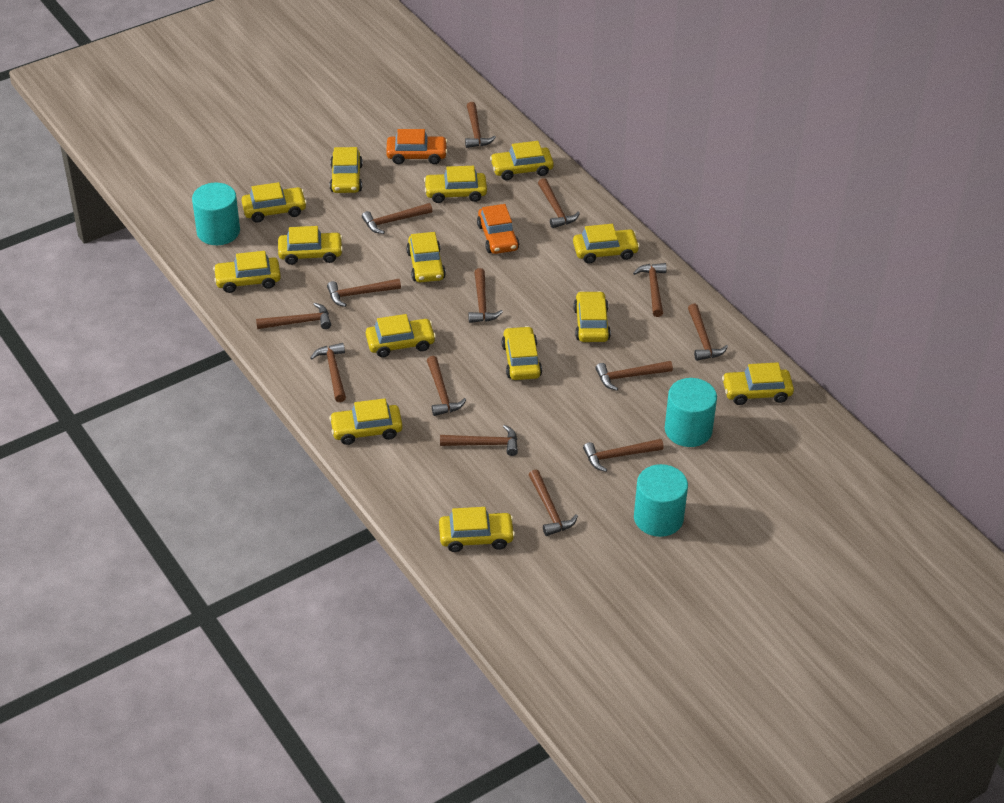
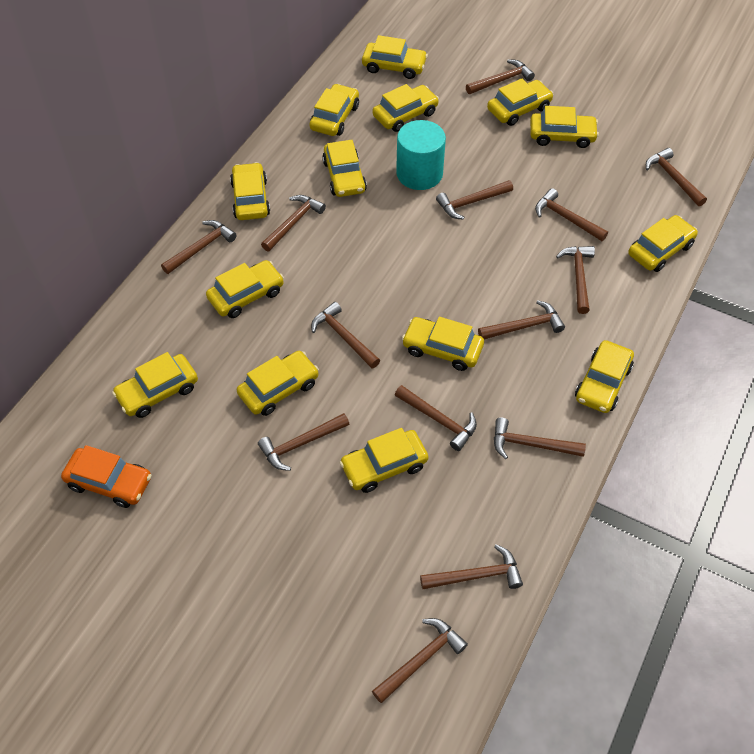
orange car: 2 -> 1
turquoise cylinder: 3 -> 1

